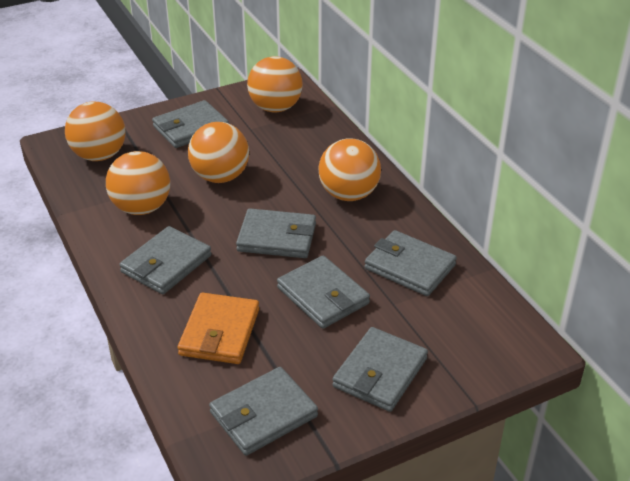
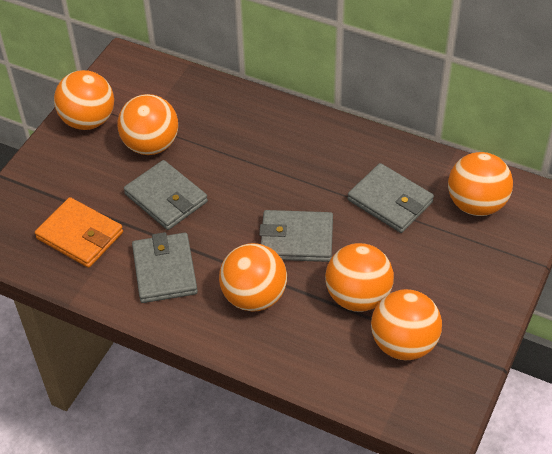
grey wallet: 7 -> 4
orange ball: 5 -> 6

